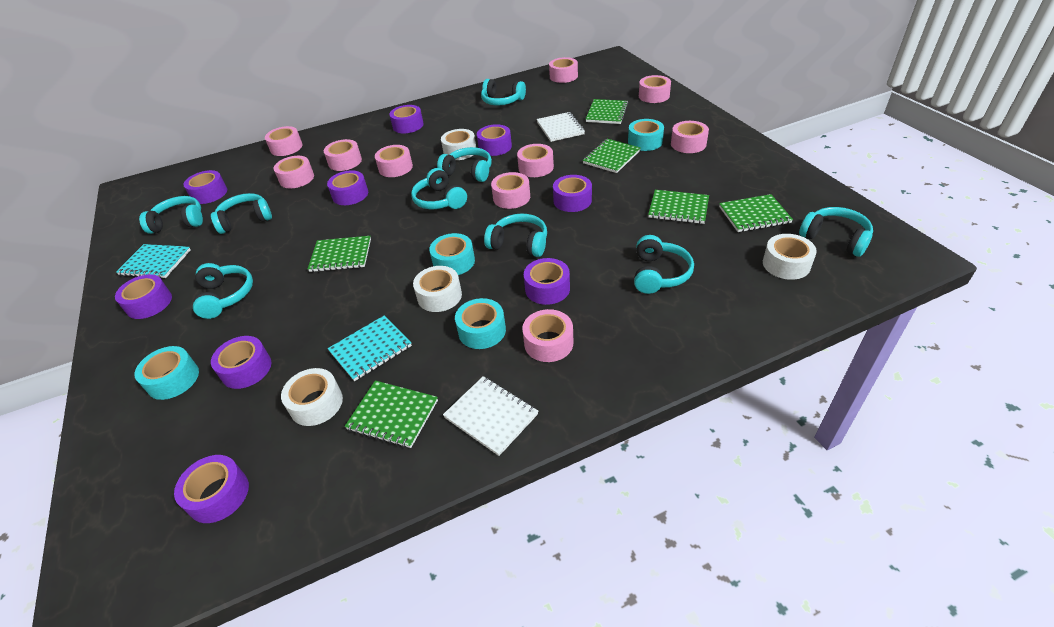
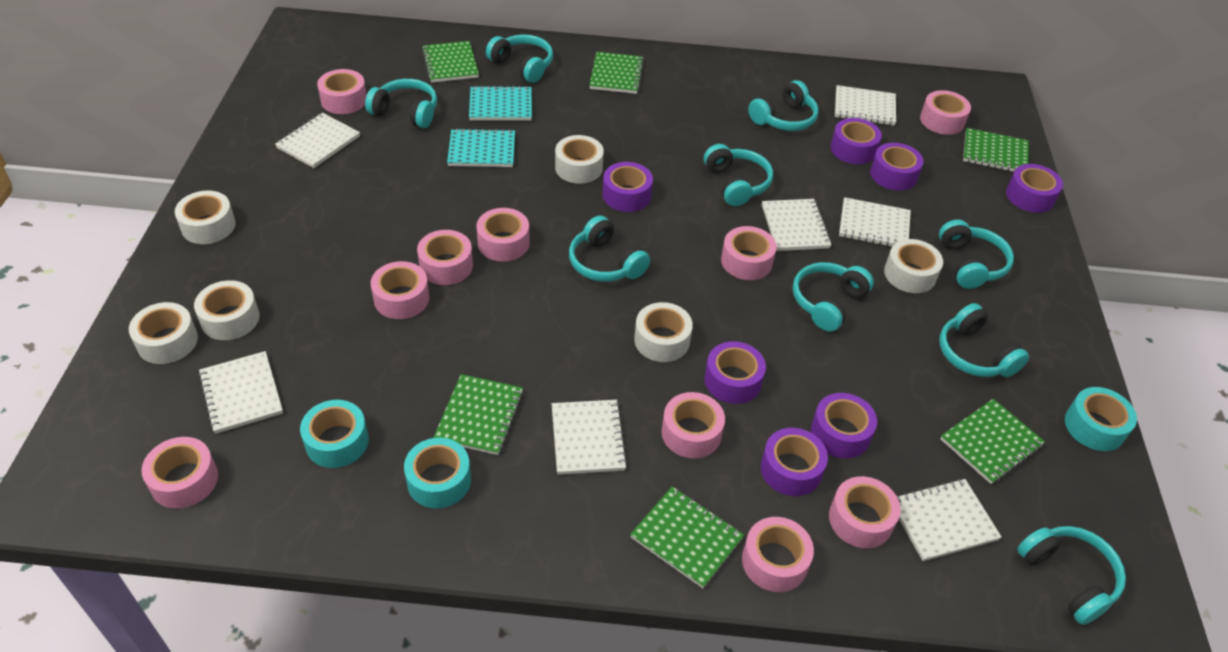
purple tape: 9 -> 7
turquoise tape: 4 -> 3
white notebook: 2 -> 7
white tape: 4 -> 6

